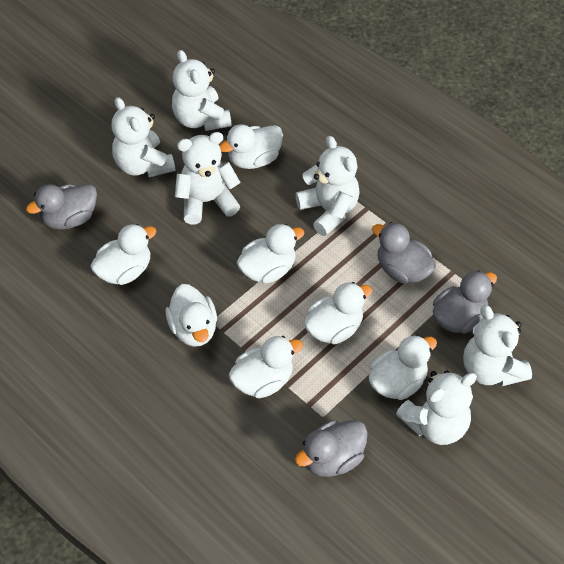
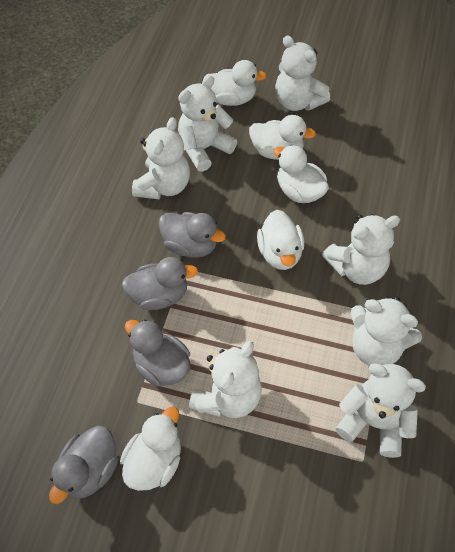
white duck: 7 -> 5
white teddy bear: 6 -> 7

